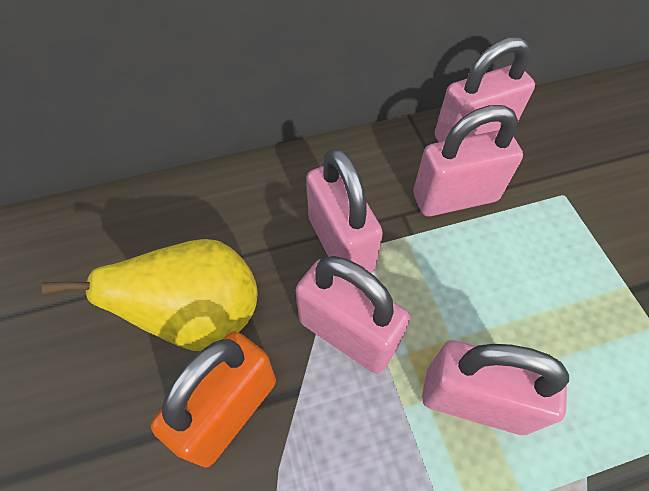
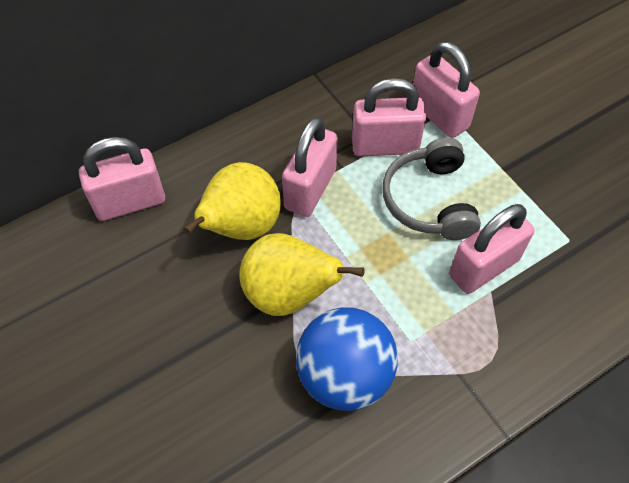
blue ball: 0 -> 1
grey headphones: 0 -> 1
orange padlock: 1 -> 0
yellow pear: 1 -> 2

